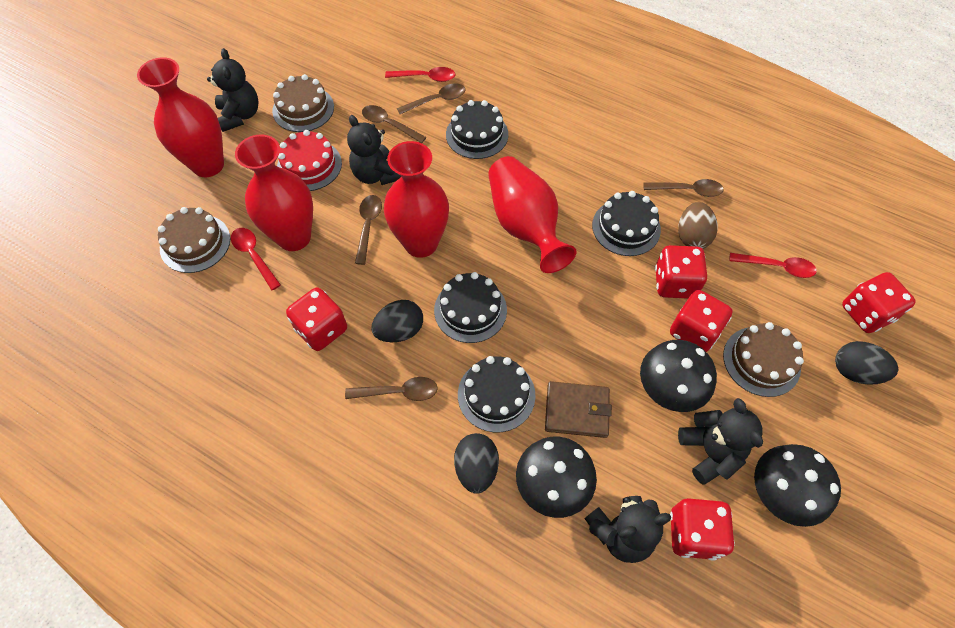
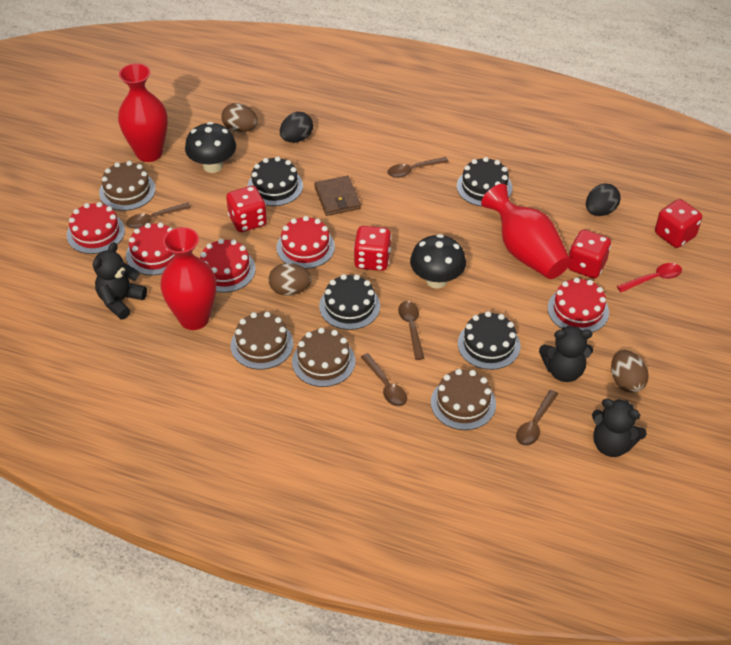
black egg: 3 -> 2
black mushroom: 3 -> 2
black teddy bear: 4 -> 3
brown cake: 3 -> 4
brown egg: 1 -> 3
red cake: 1 -> 5
red dice: 5 -> 4
red spoon: 3 -> 1
red vase: 4 -> 3

